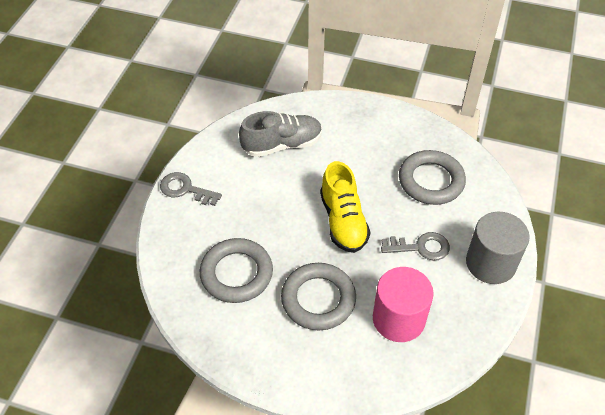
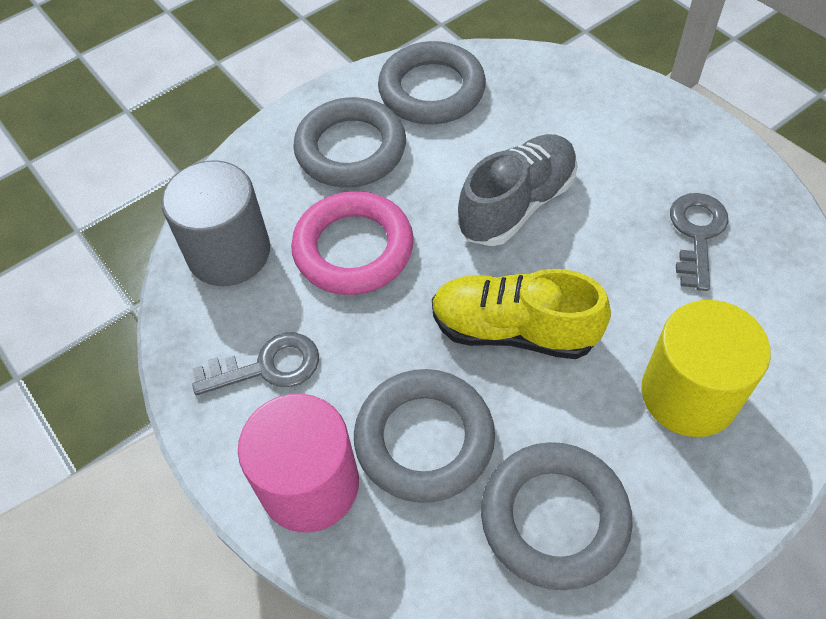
grey ring: 3 -> 4
pink ring: 0 -> 1
yellow cylinder: 0 -> 1

